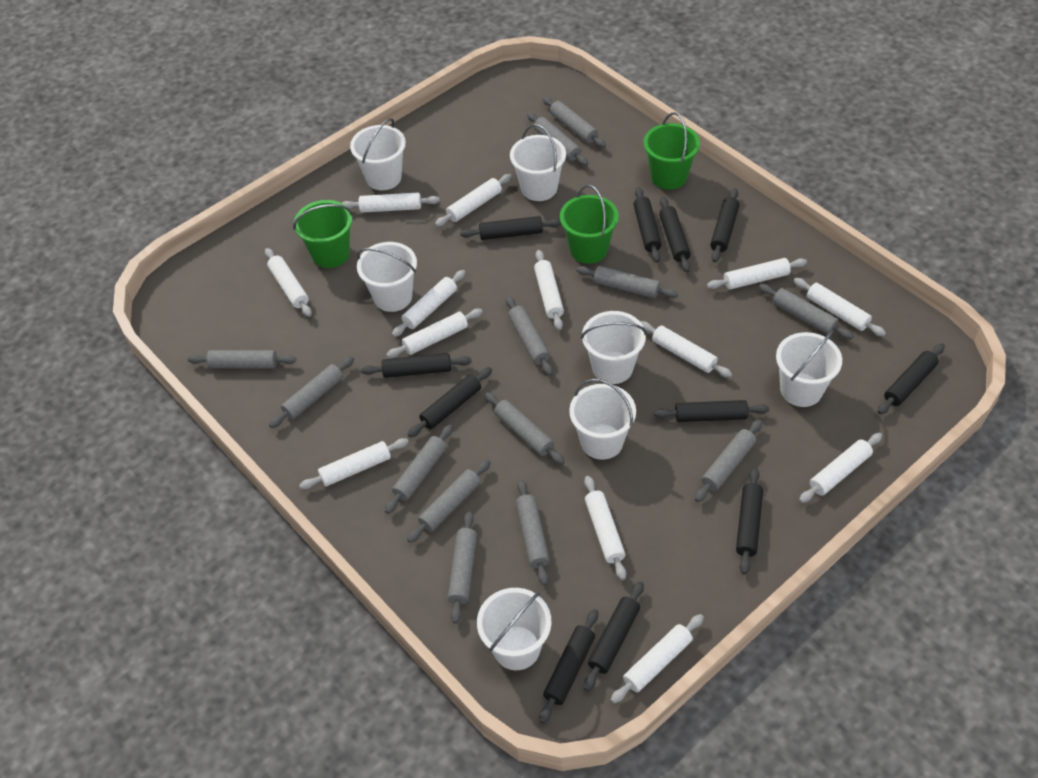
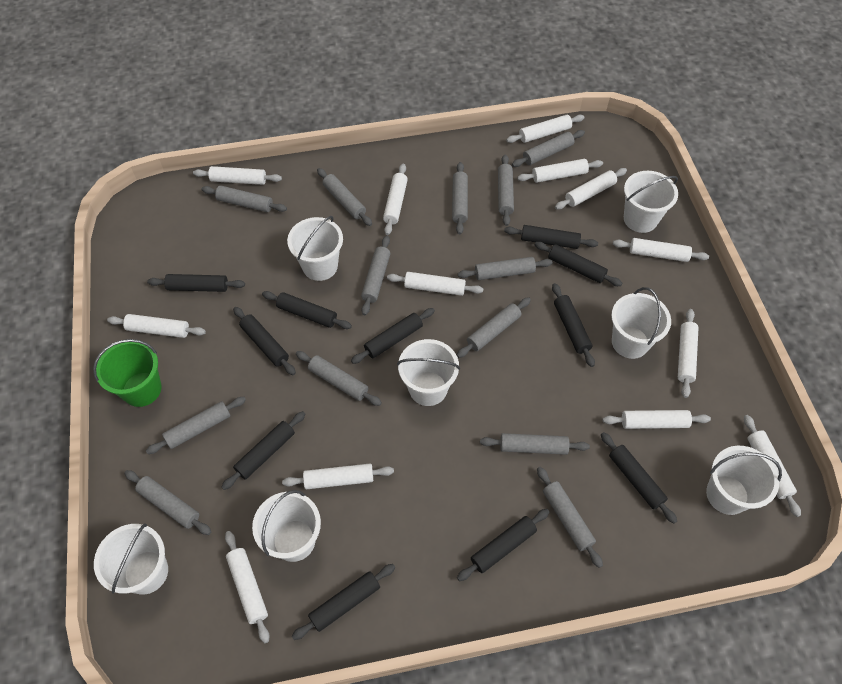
green bucket: 3 -> 1

